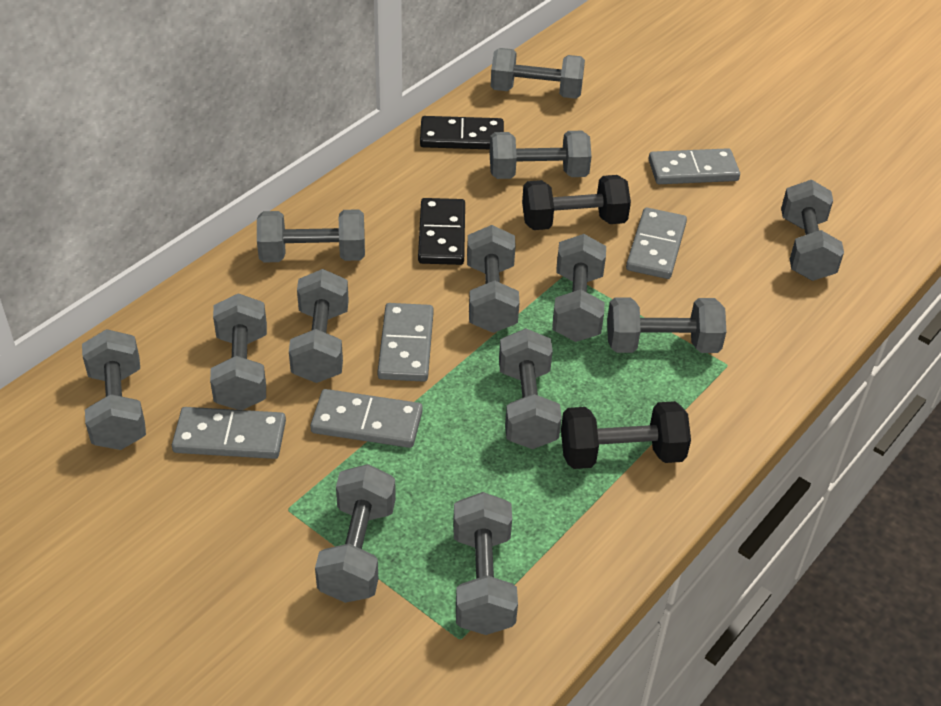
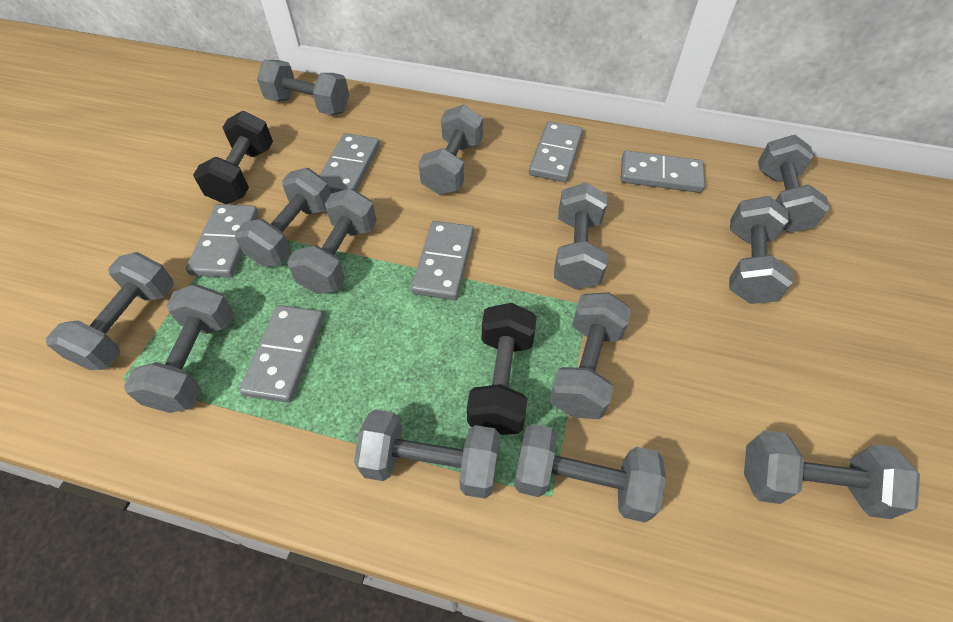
black domino: 2 -> 0
grey domino: 5 -> 6

